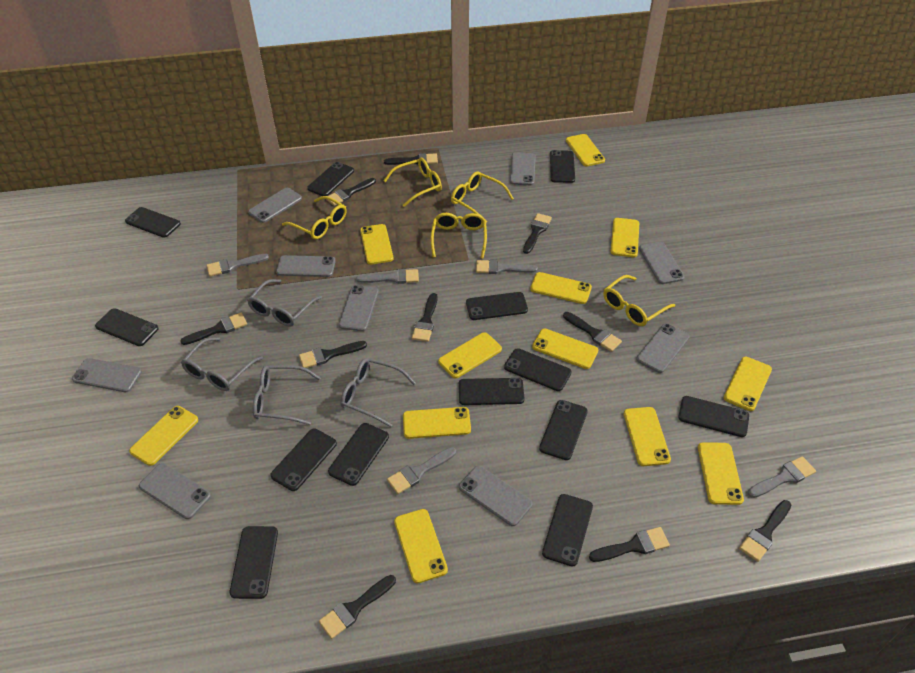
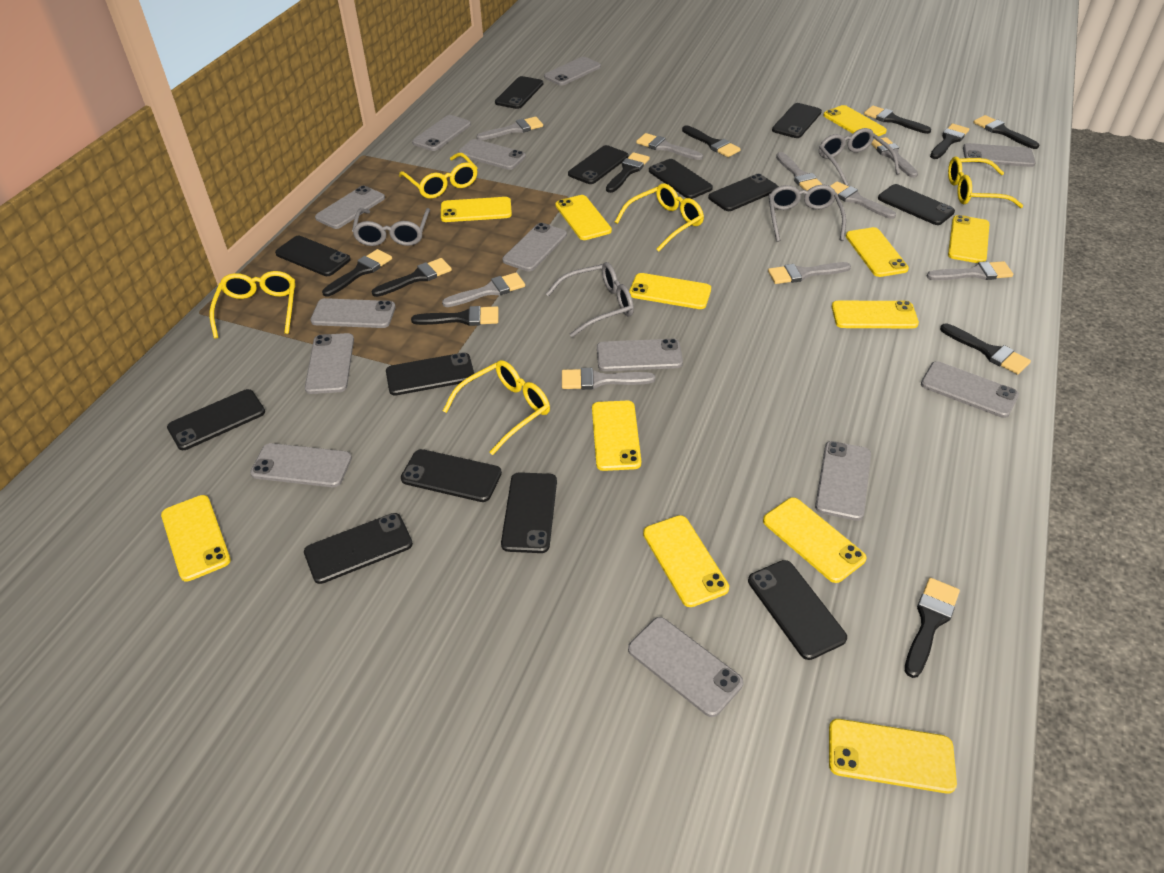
grey brush: 5 -> 9
grey phone: 9 -> 13

